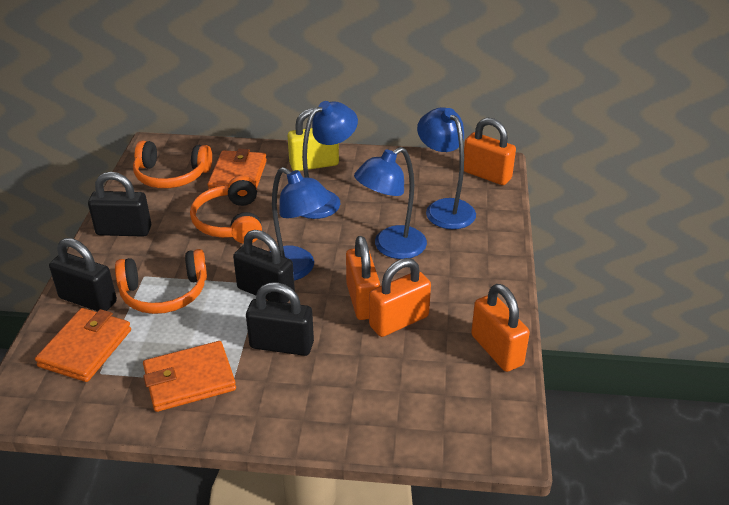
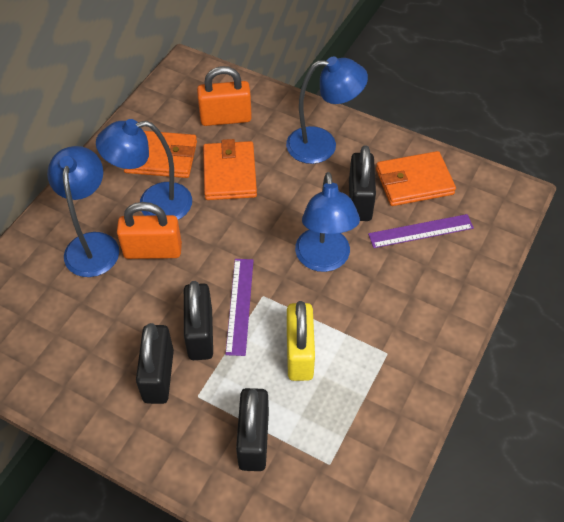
orange headphones: 3 -> 0
orange padlock: 4 -> 2
purple ruler: 0 -> 2

